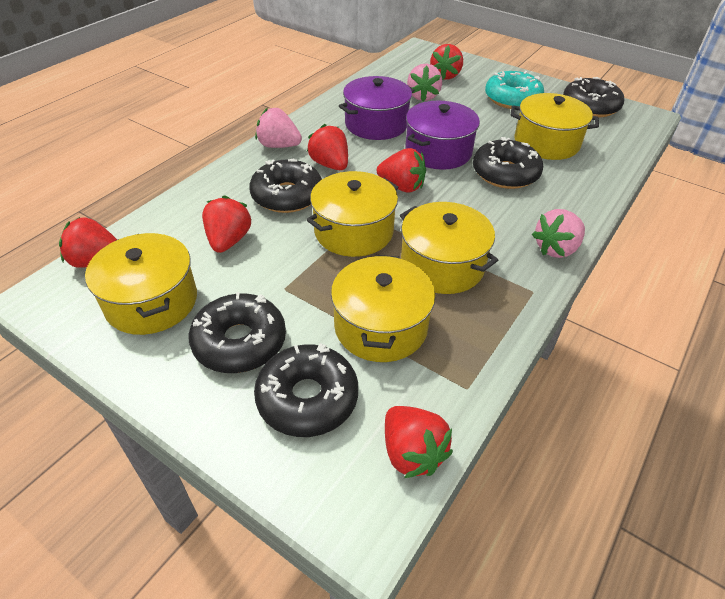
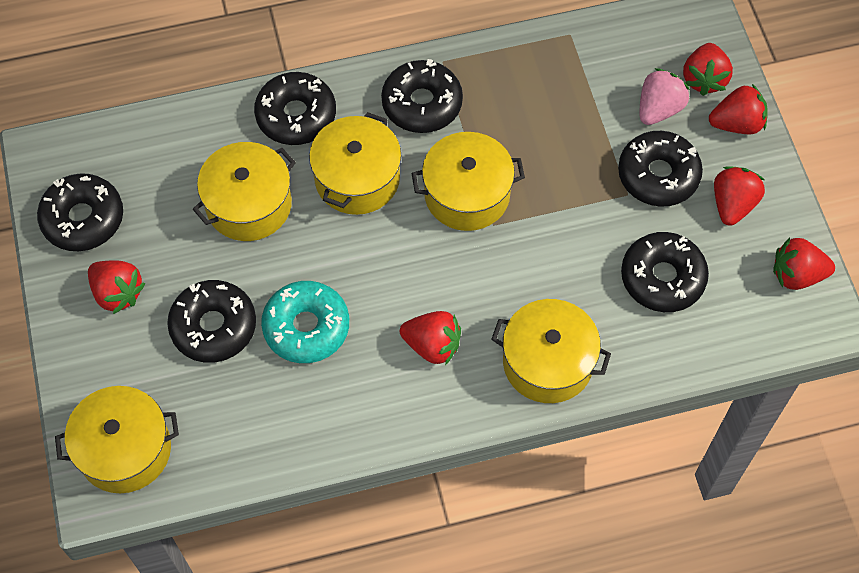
black donut: 5 -> 6
pink strawberry: 3 -> 1
purple pot: 2 -> 0

